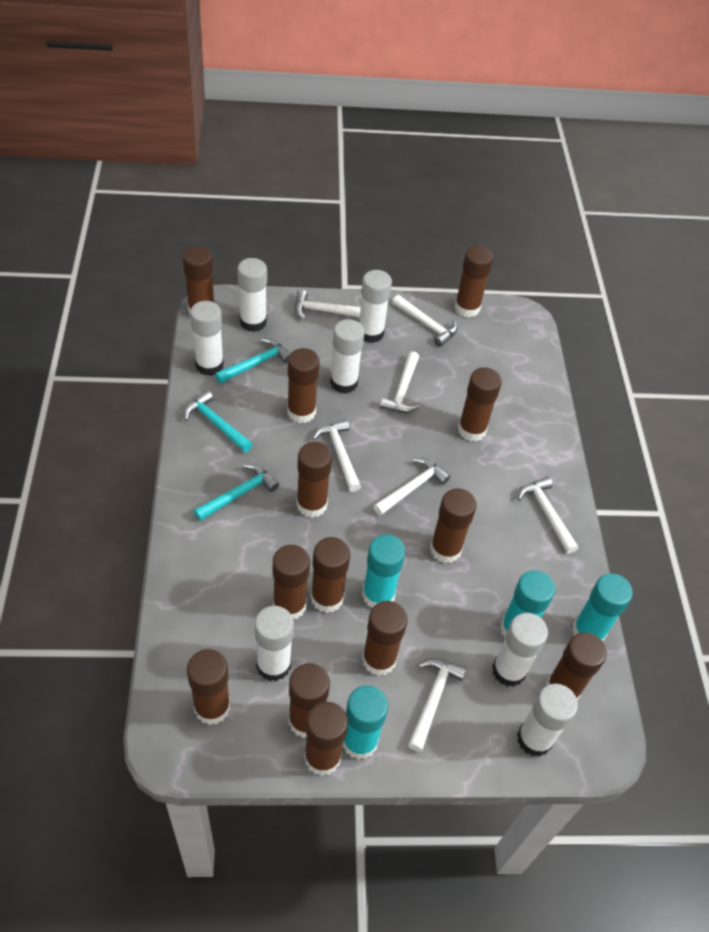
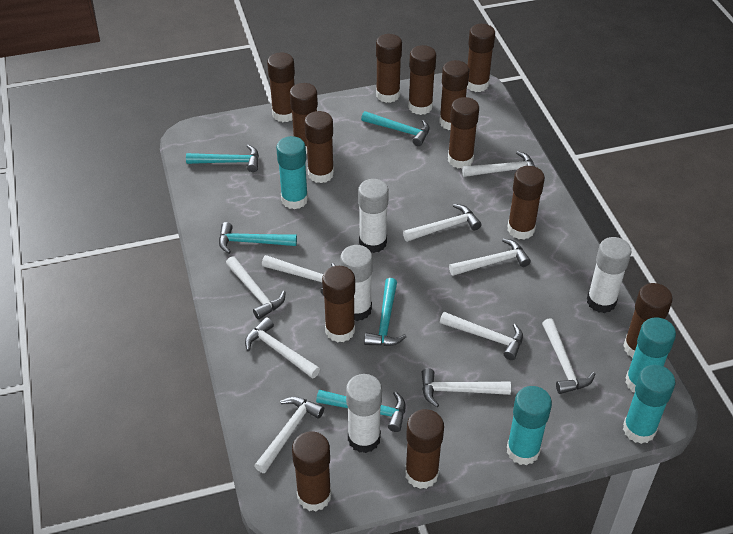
turquoise hammer: 3 -> 5
white glue stick: 7 -> 4
white hammer: 7 -> 10

